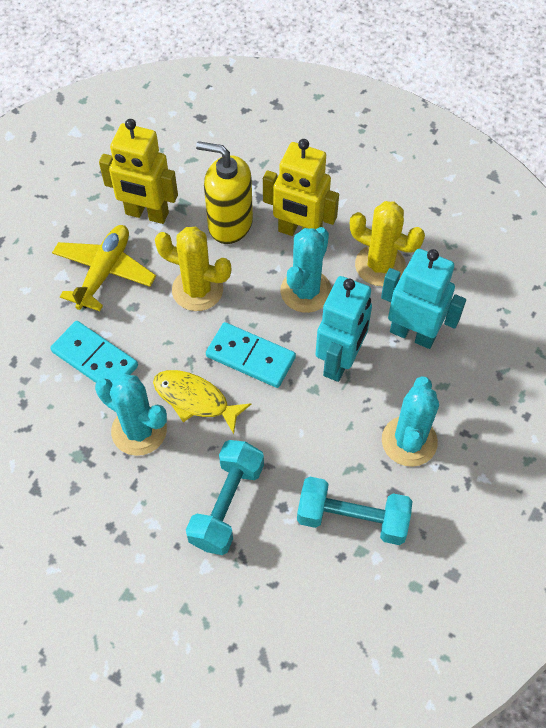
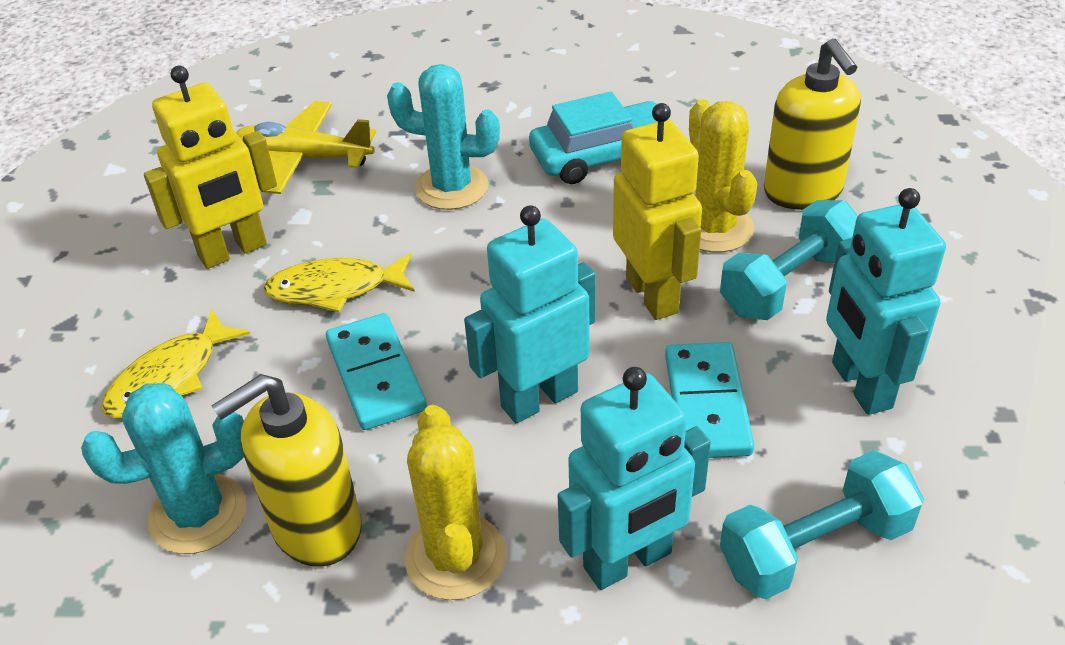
turquoise cactus: 3 -> 2
turquoise car: 0 -> 1
turquoise robot: 2 -> 3
yellow fish: 1 -> 2
yellow soap dispenser: 1 -> 2

